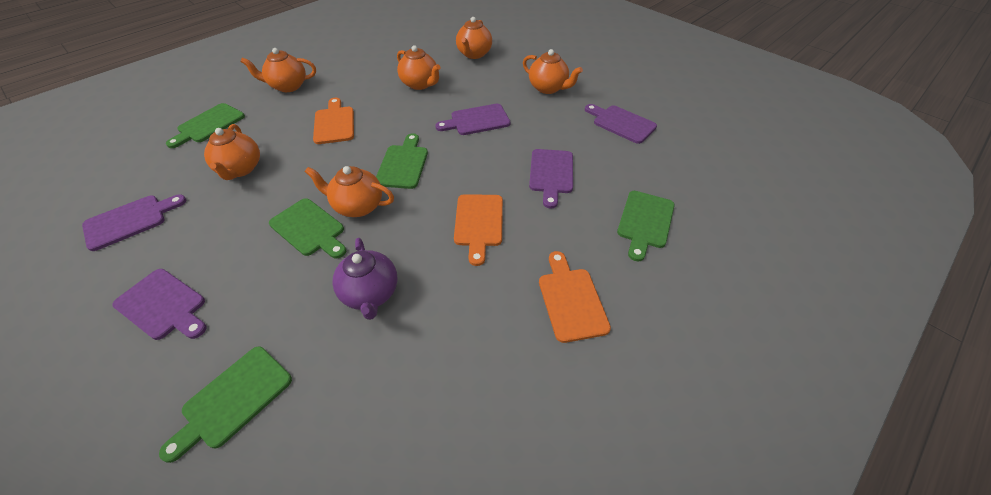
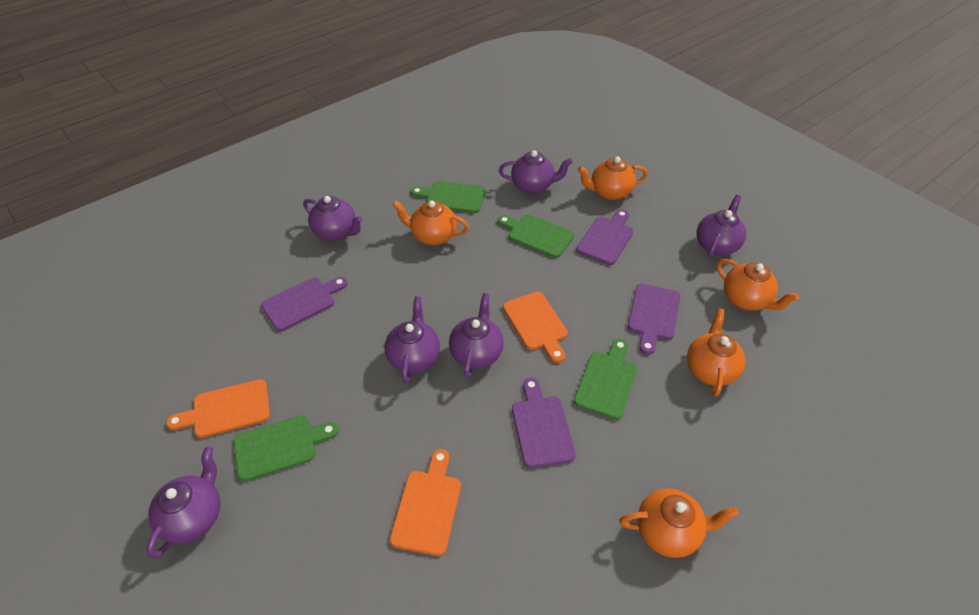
green cutting board: 5 -> 4
orange teapot: 6 -> 5
purple cutting board: 5 -> 4
purple teapot: 1 -> 6

